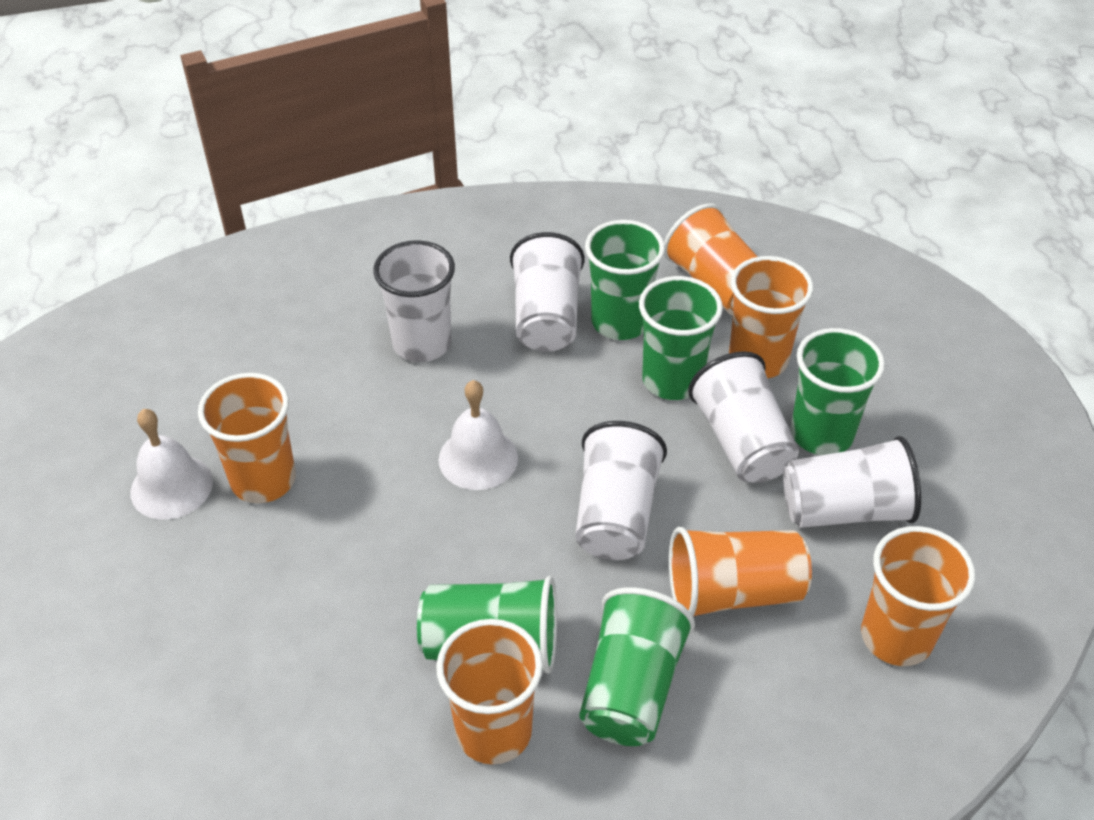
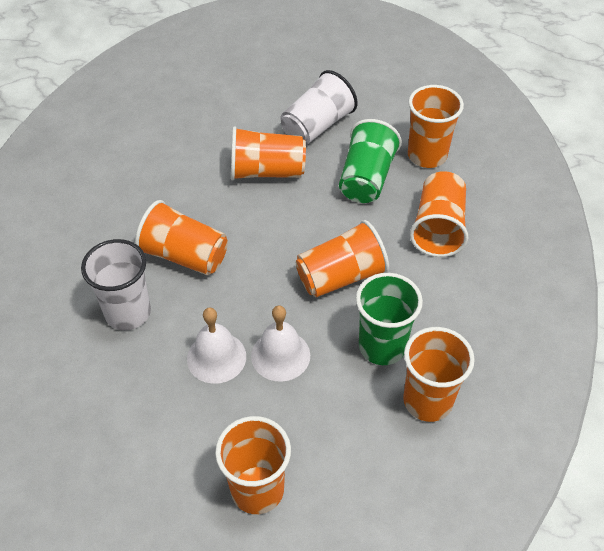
green cup: 5 -> 2
orange cup: 6 -> 7
white cup: 5 -> 2

